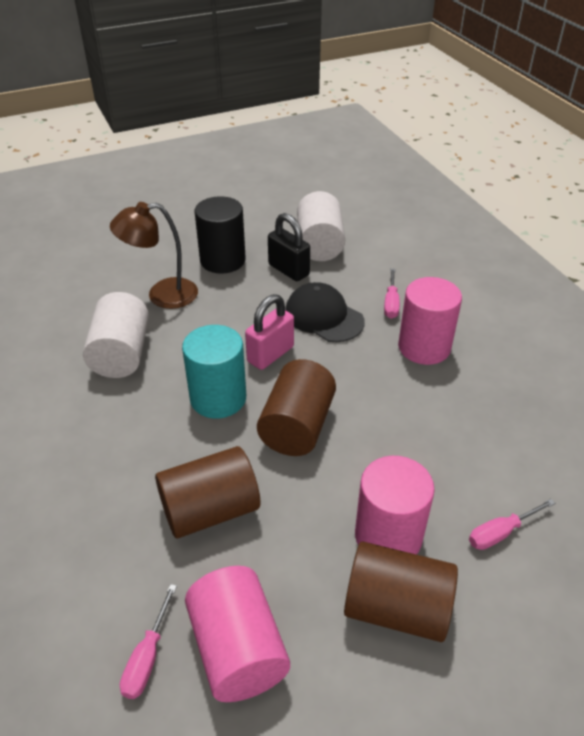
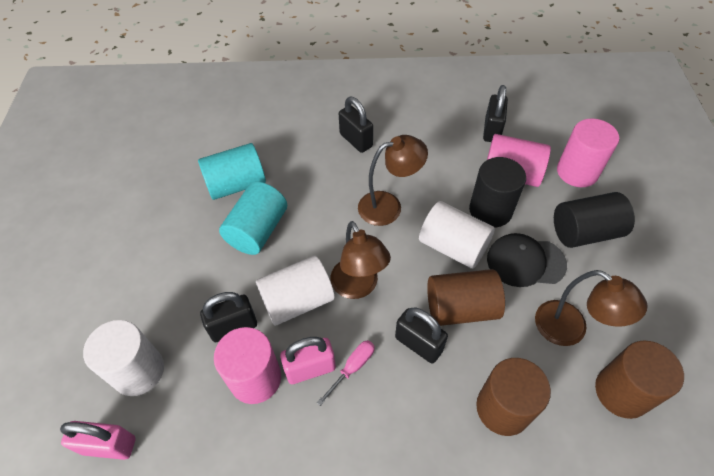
black cylinder: 1 -> 2
black padlock: 1 -> 4
brown lamp: 1 -> 3
pink padlock: 1 -> 2
pink screwdriver: 3 -> 1
turquoise cylinder: 1 -> 2
white cylinder: 2 -> 3

